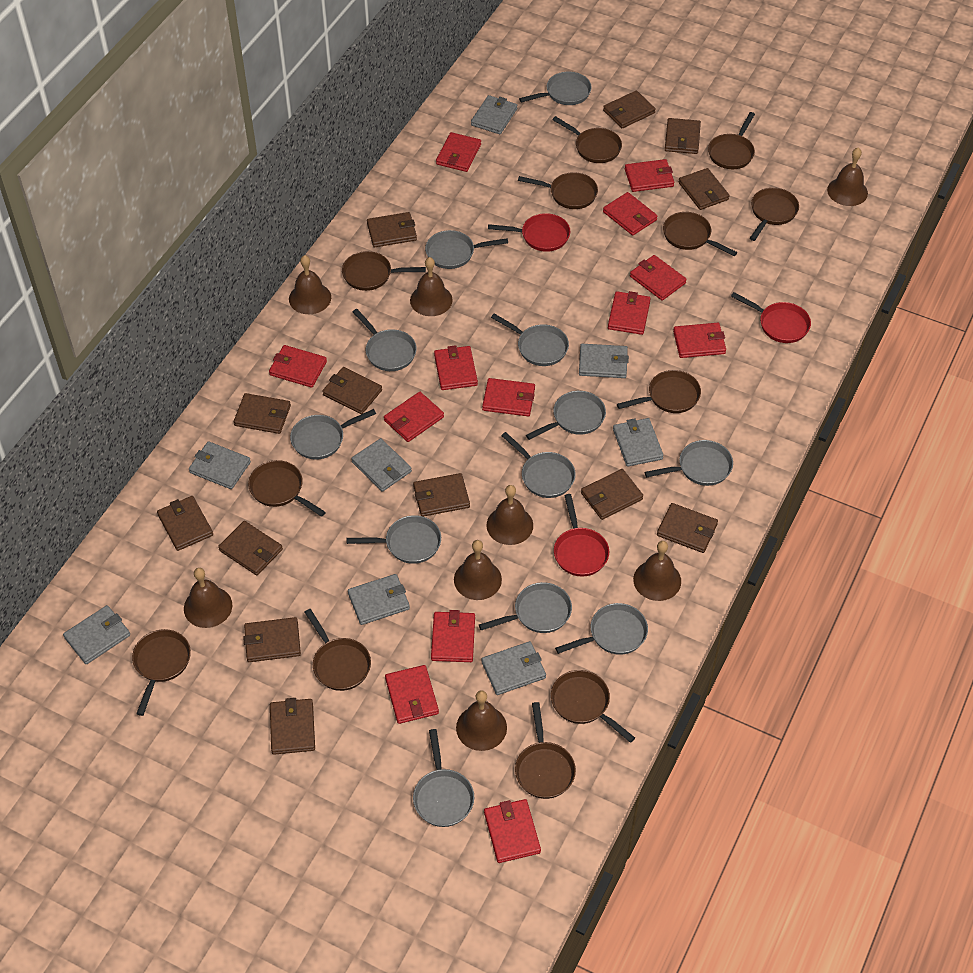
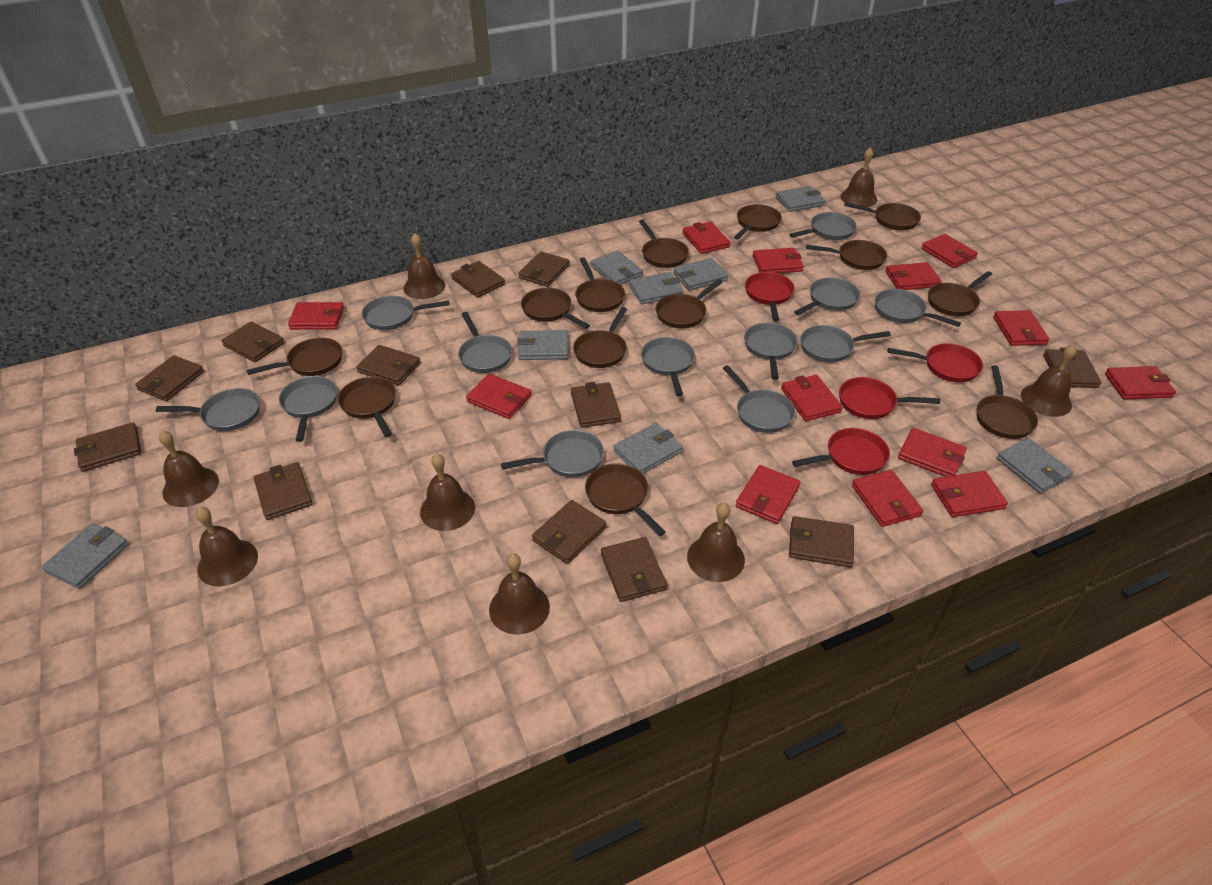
brown pan: 12 -> 13
brown wallet: 13 -> 12
red pan: 3 -> 4

